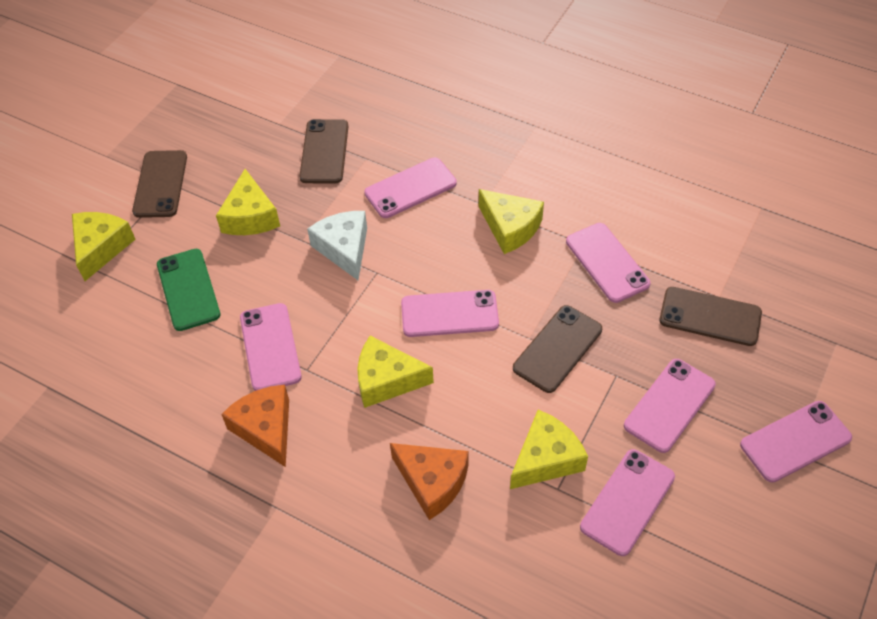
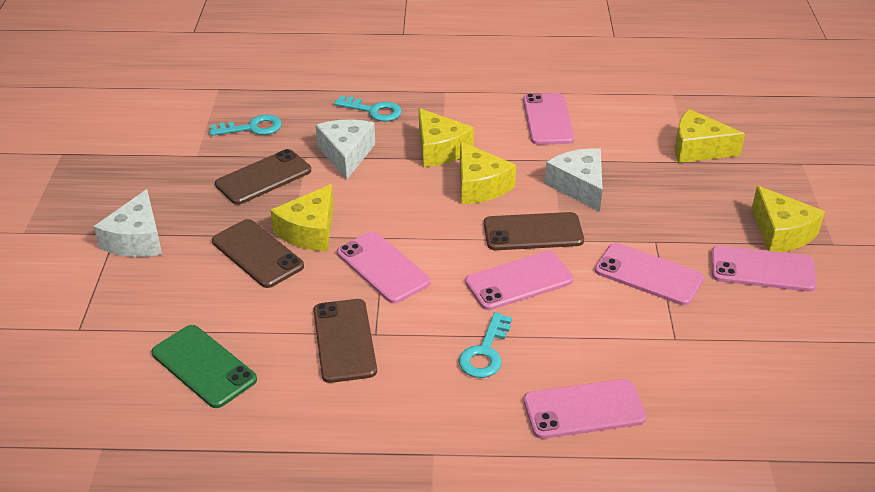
orange cheese: 2 -> 0
pink phone: 7 -> 6
turquoise key: 0 -> 3
white cheese: 1 -> 3

